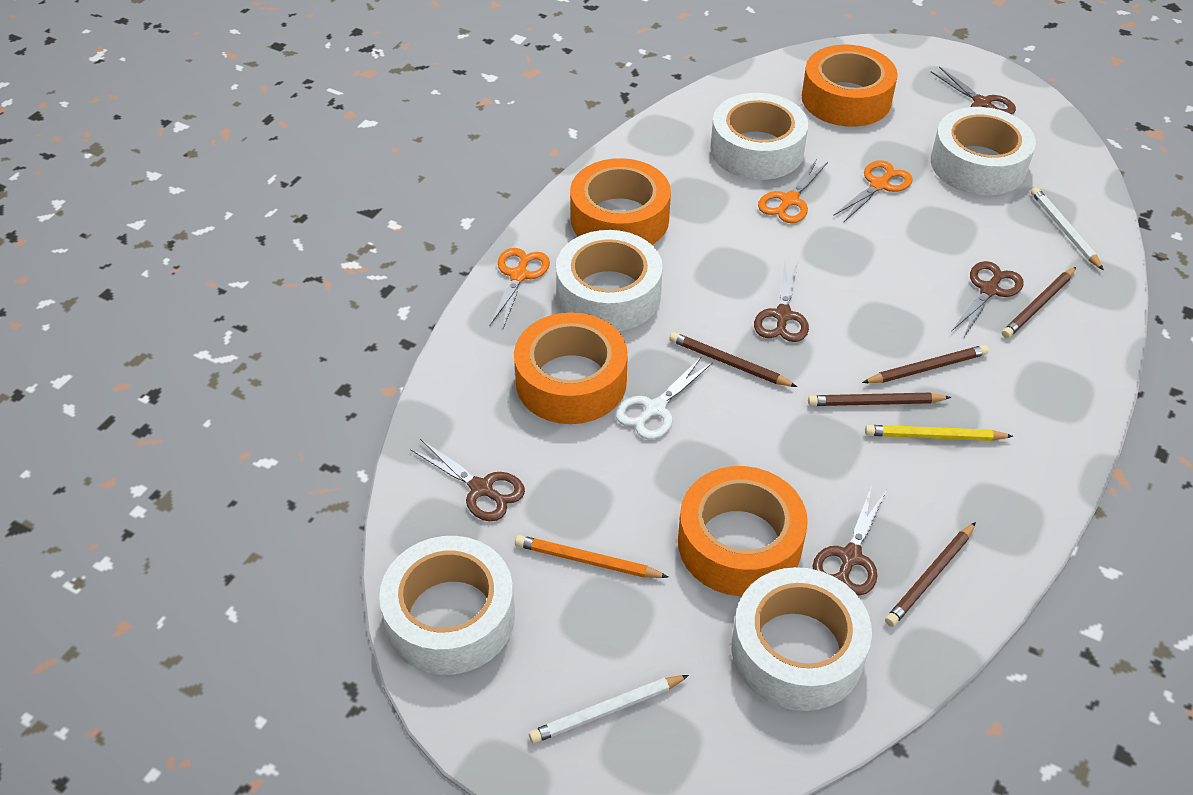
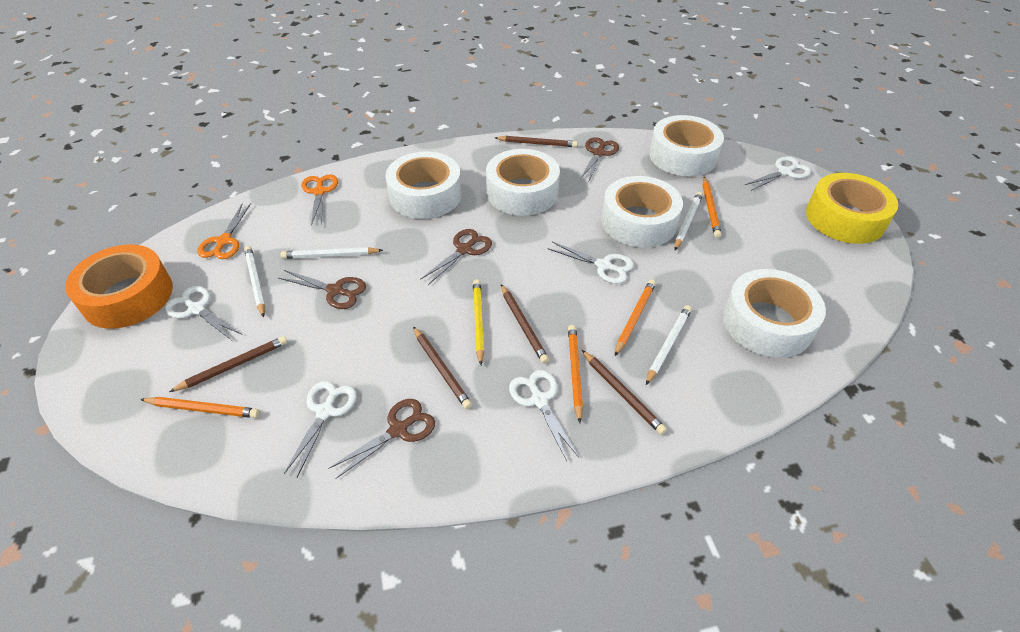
brown scissors: 5 -> 4
orange pencil: 1 -> 4
orange scissors: 3 -> 2
orange tape: 4 -> 1
white pencil: 2 -> 4
white scissors: 1 -> 5
yellow tape: 0 -> 1

